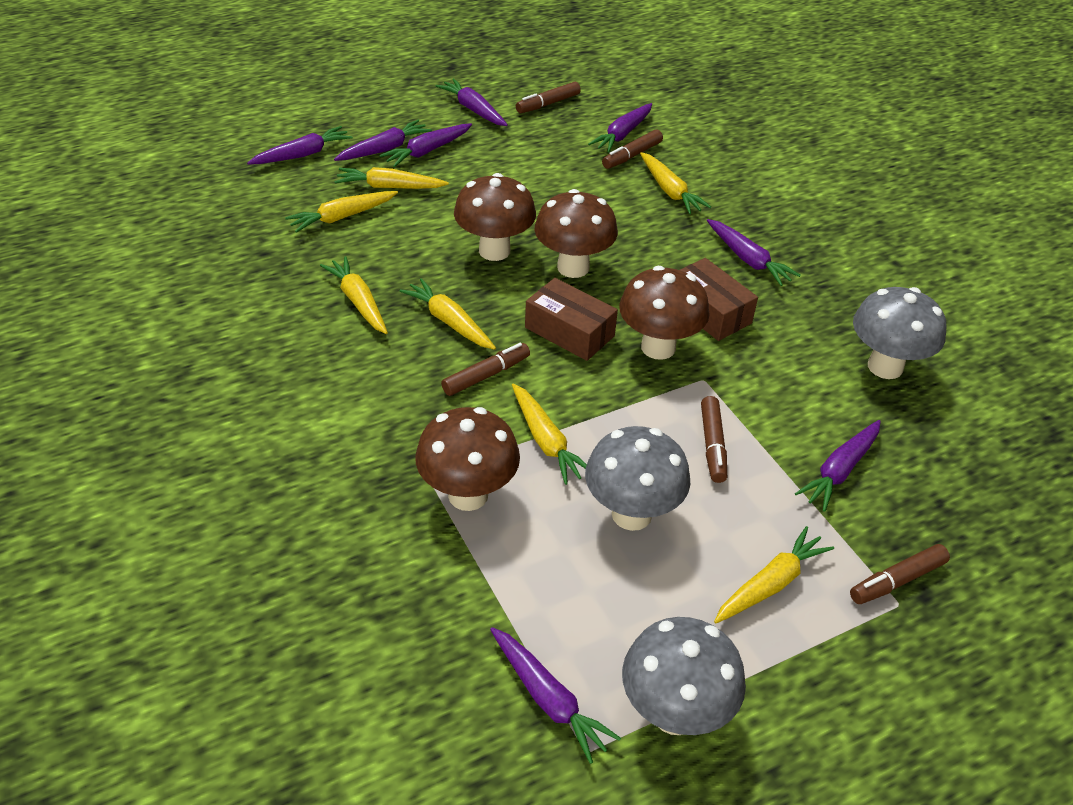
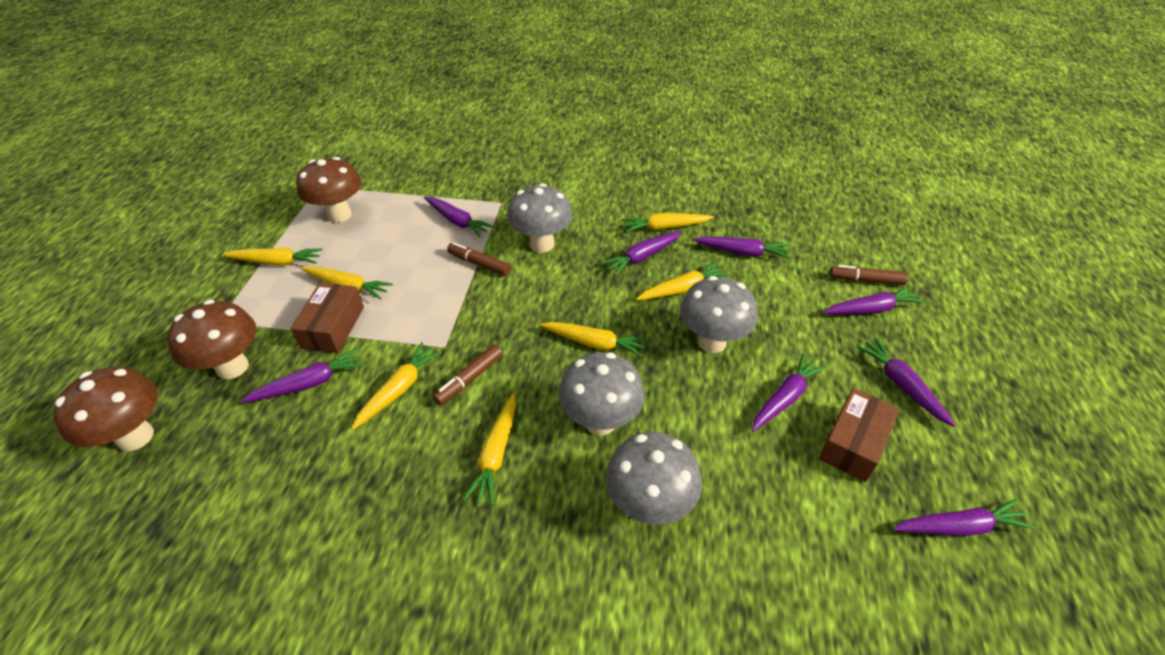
brown marker: 5 -> 3
brown mushroom: 4 -> 3
grey mushroom: 3 -> 4

